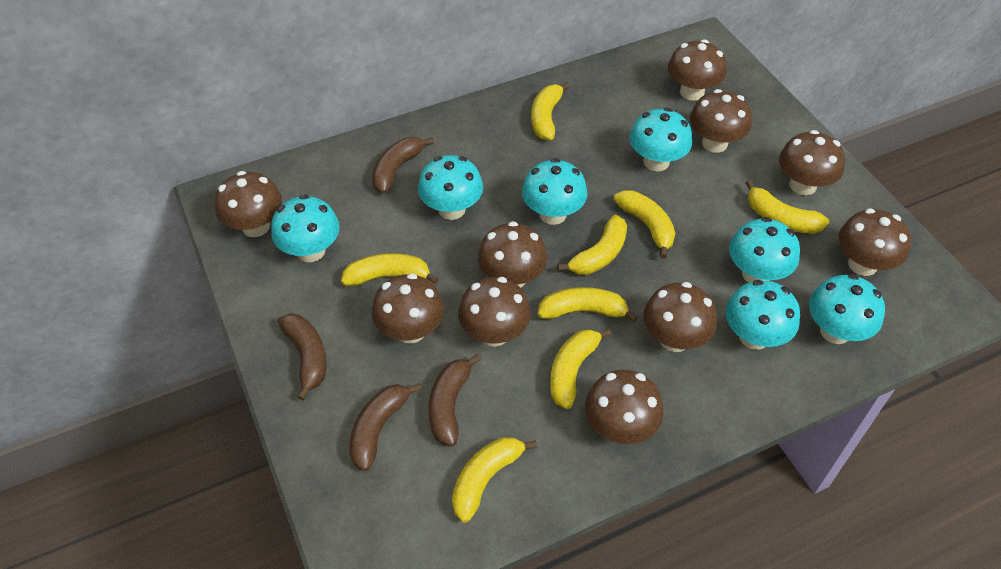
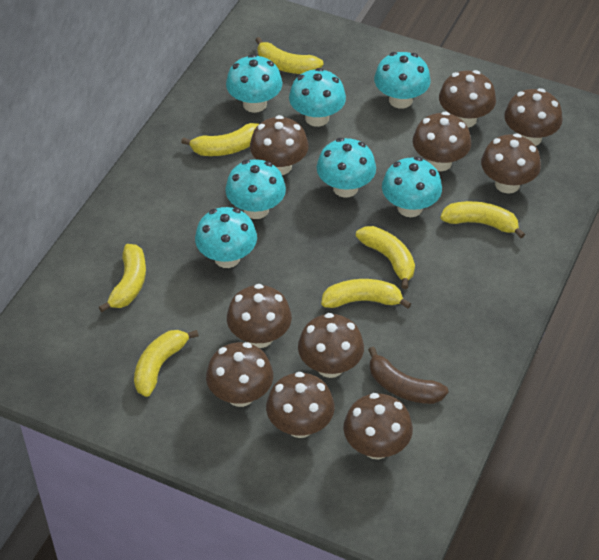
brown banana: 4 -> 1
yellow banana: 8 -> 7

